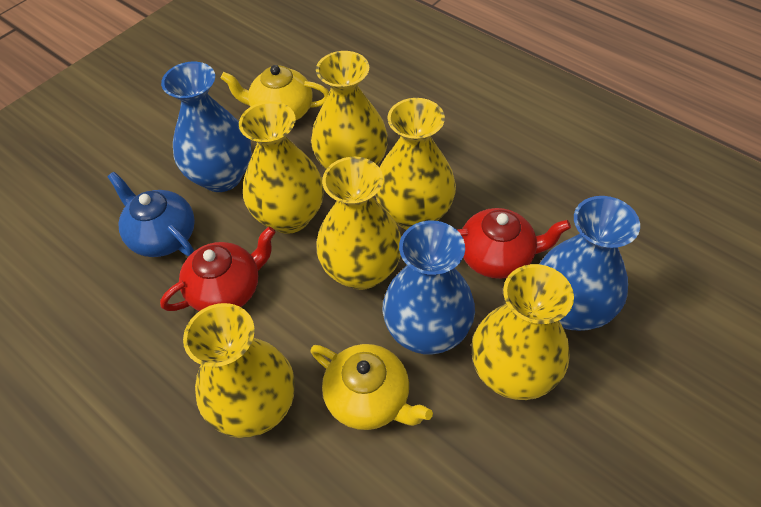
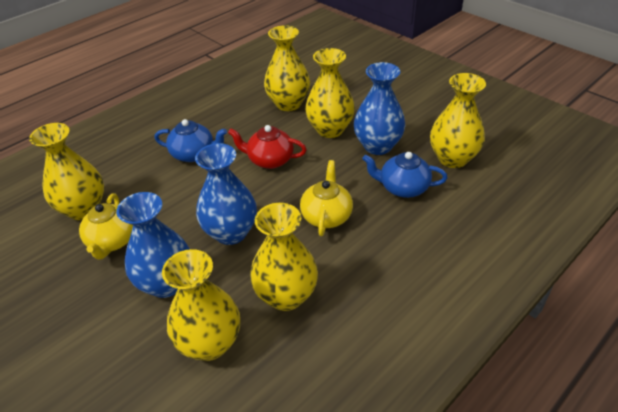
blue teapot: 1 -> 2
red teapot: 2 -> 1

